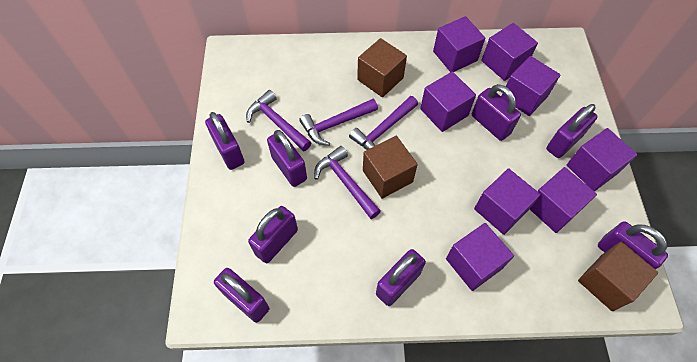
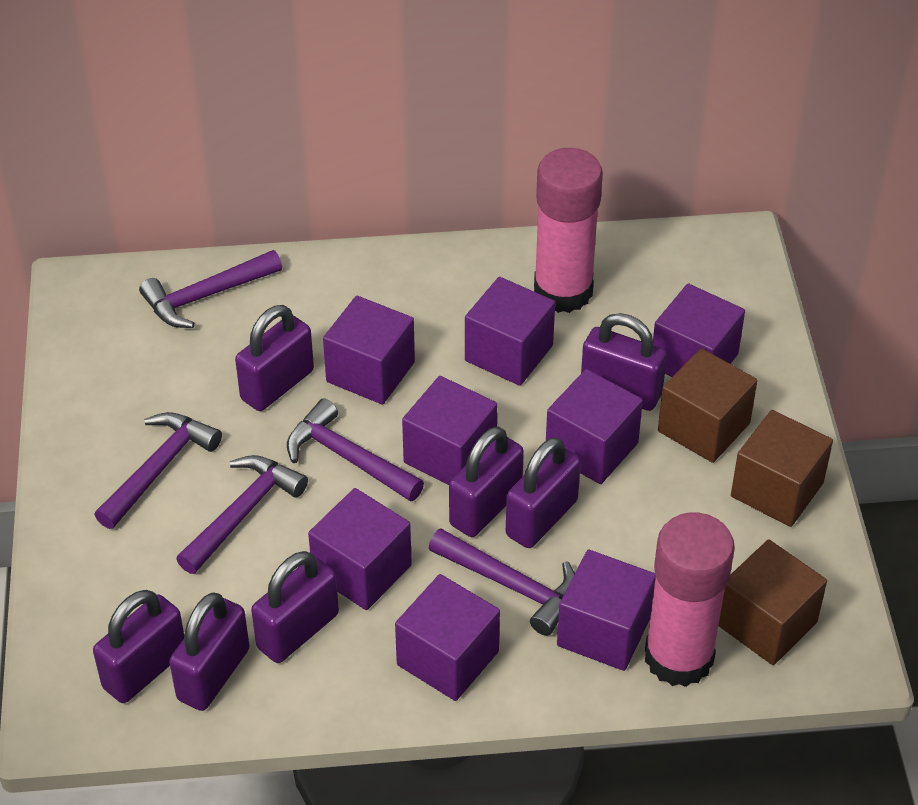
pink glue stick: 0 -> 2
purple hammer: 4 -> 5
purple padlock: 8 -> 7

